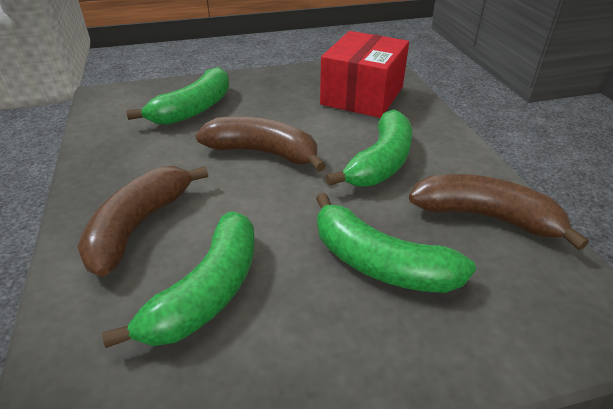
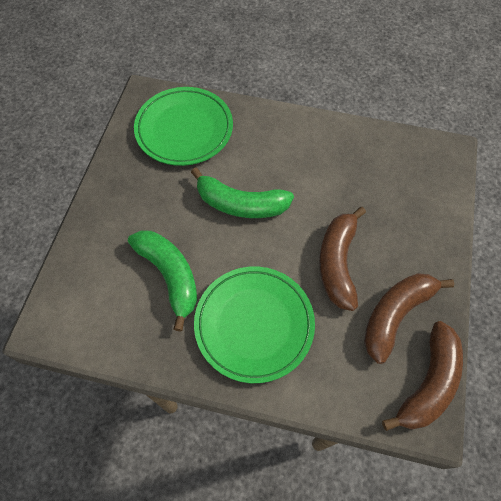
green banana: 4 -> 2
green plate: 0 -> 2
red box: 1 -> 0

